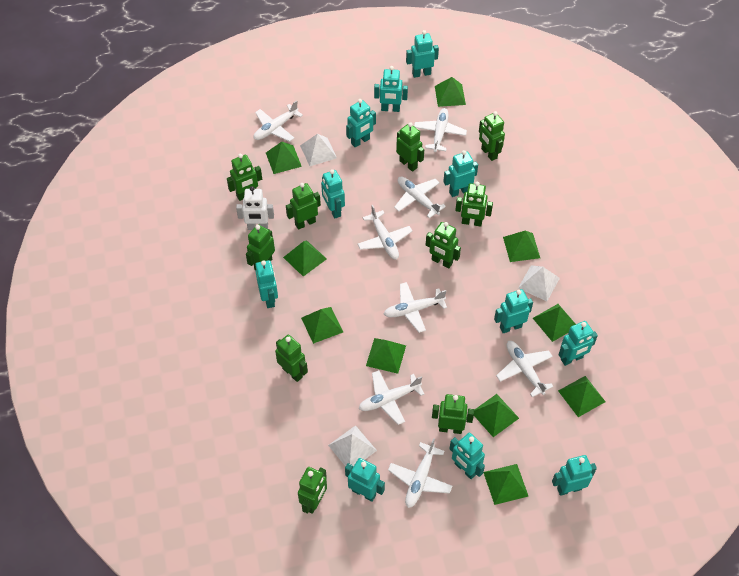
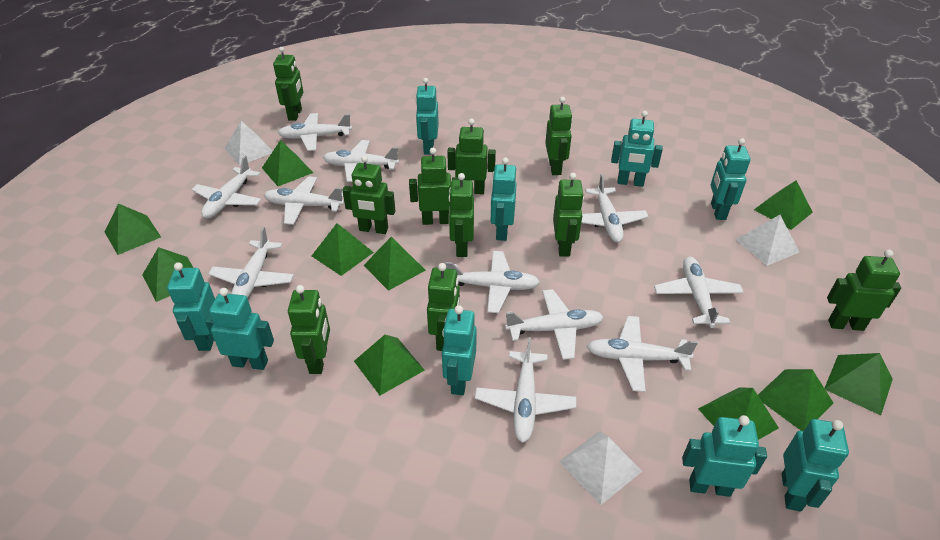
turquoise robot: 11 -> 9
white plane: 8 -> 11
white robot: 1 -> 0

